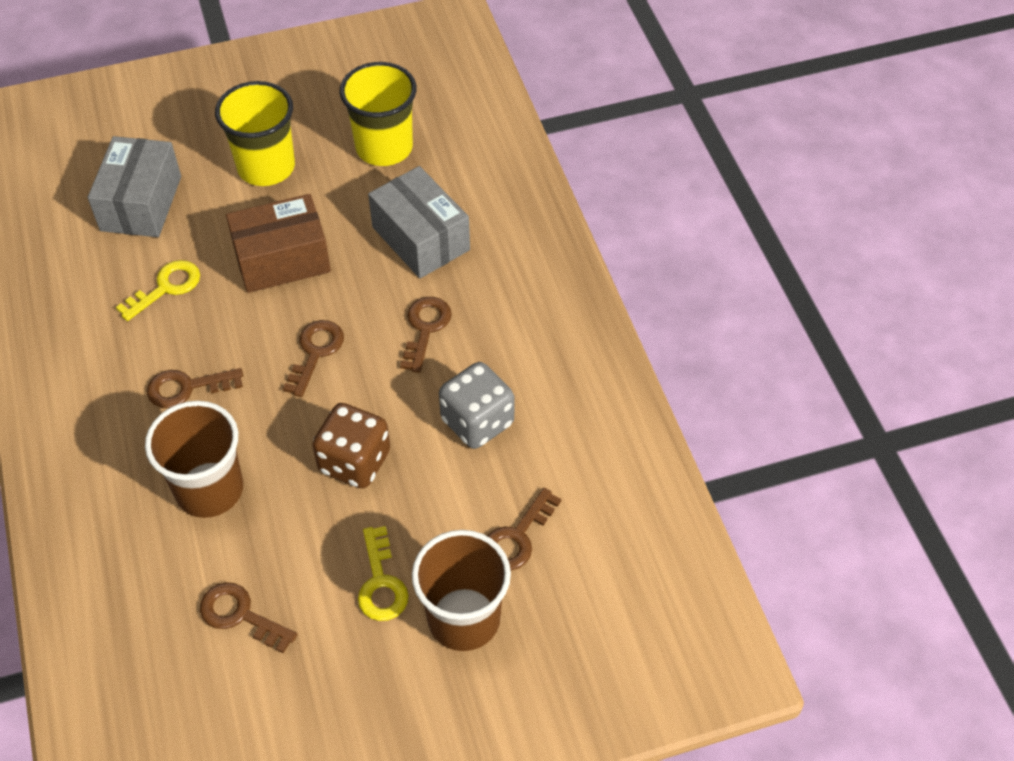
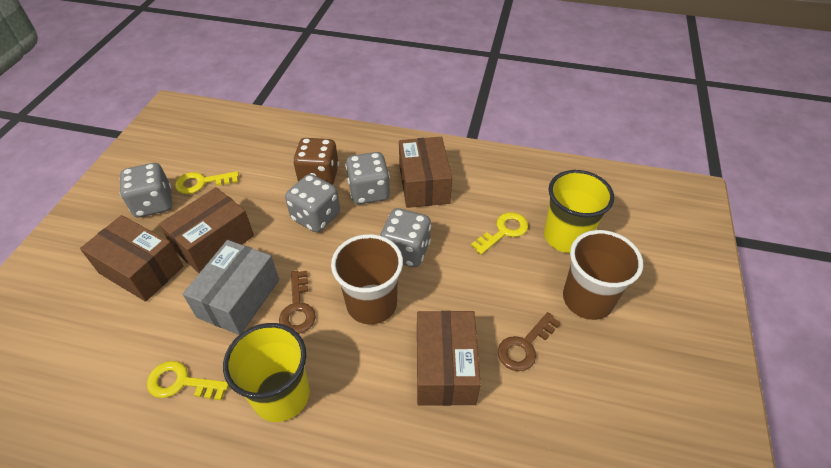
brown box: 1 -> 4
brown key: 5 -> 2
grey box: 2 -> 1
grey dice: 1 -> 4
yellow key: 2 -> 3

